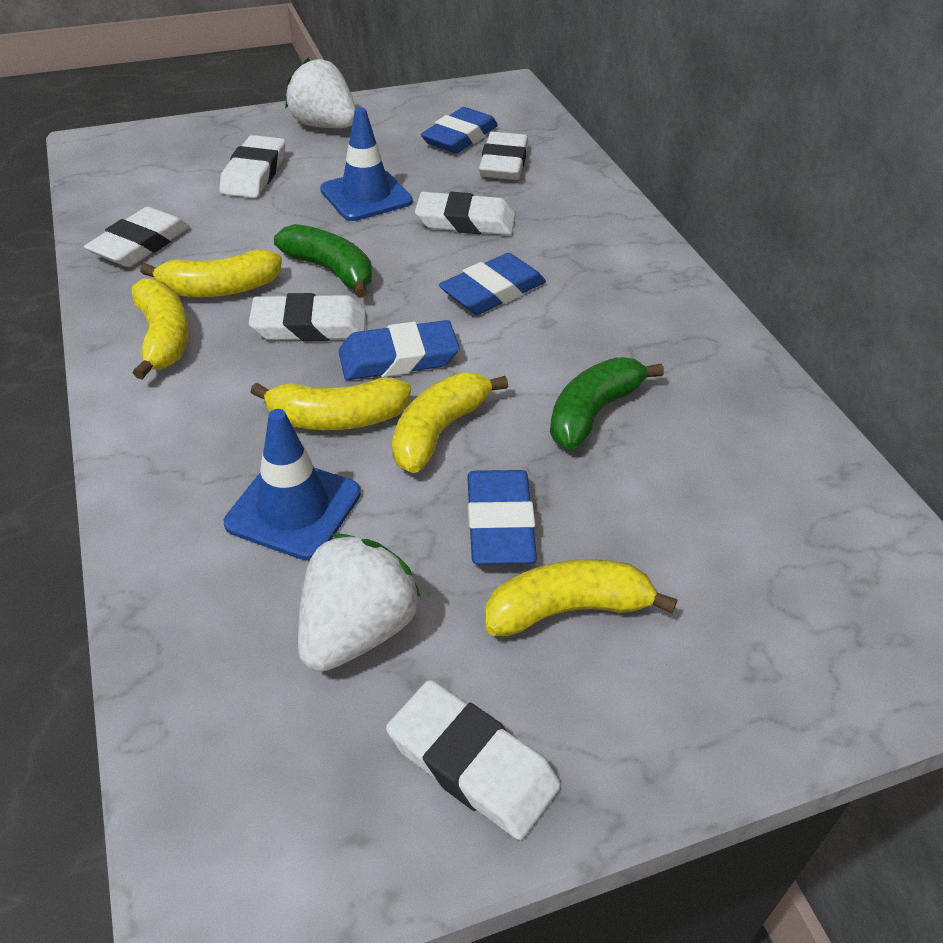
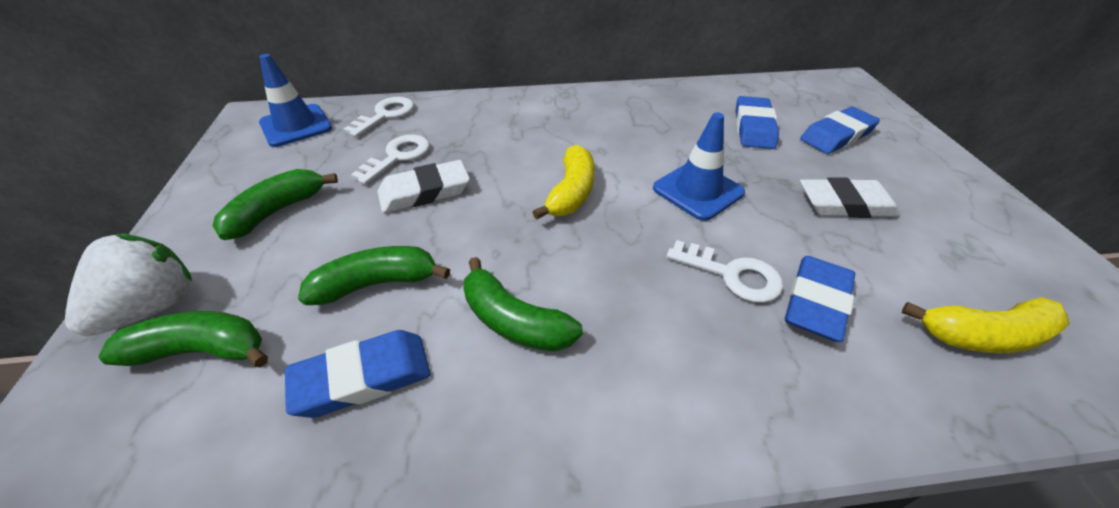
green banana: 2 -> 4
white eraser: 6 -> 2
white key: 0 -> 3
white strawberry: 2 -> 1
yellow banana: 5 -> 2

